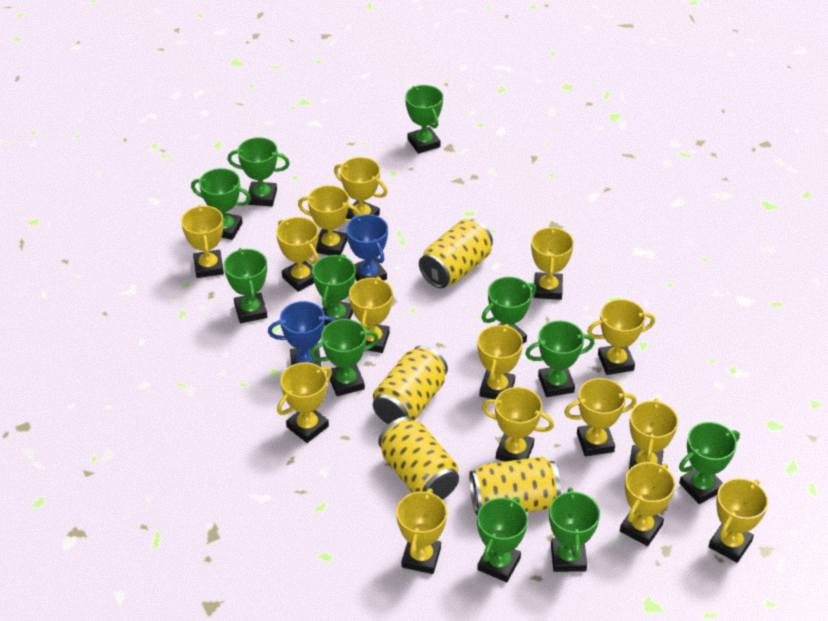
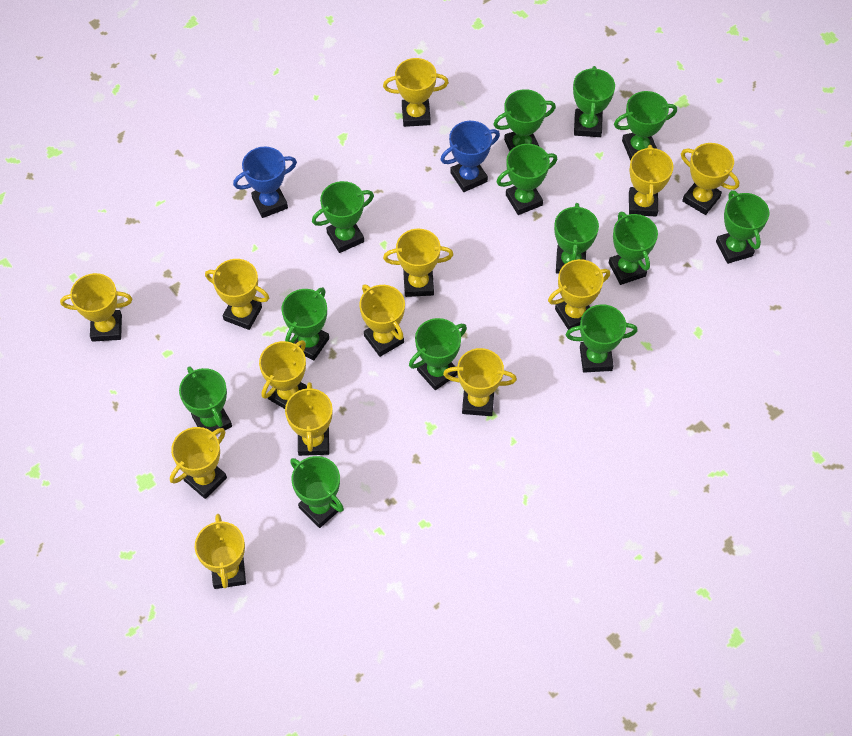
green trophy: 11 -> 13
yellow can: 4 -> 0
yellow trophy: 15 -> 13

